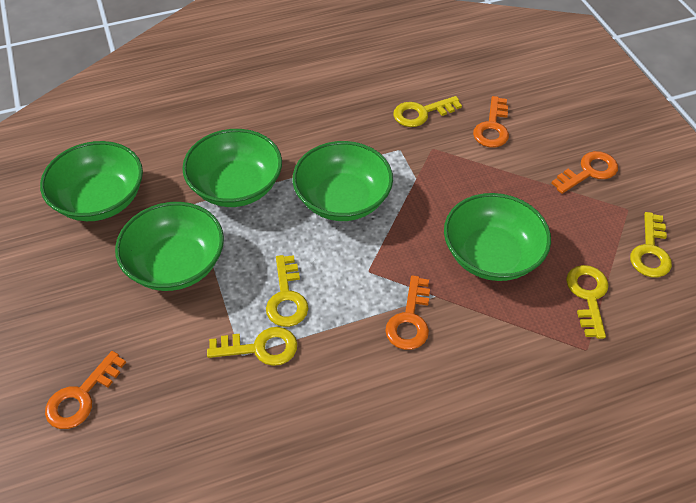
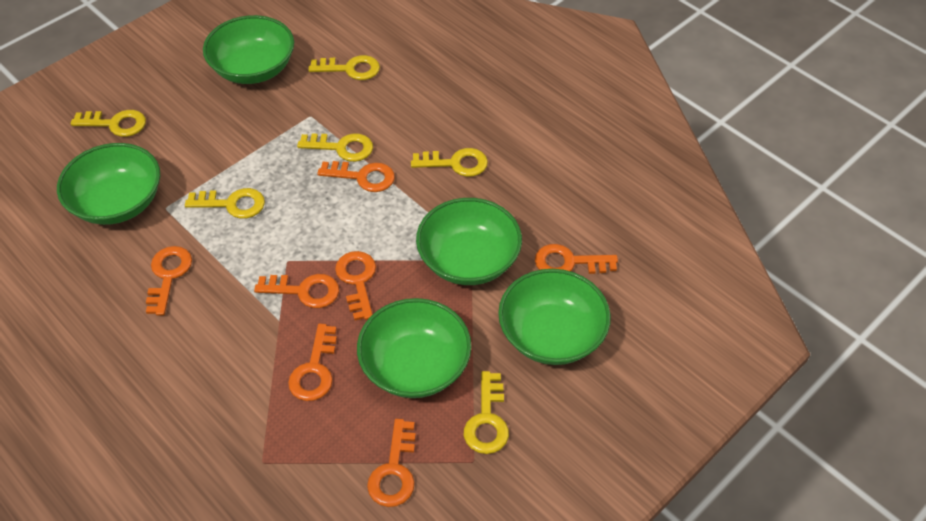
orange key: 4 -> 7
yellow key: 5 -> 6

